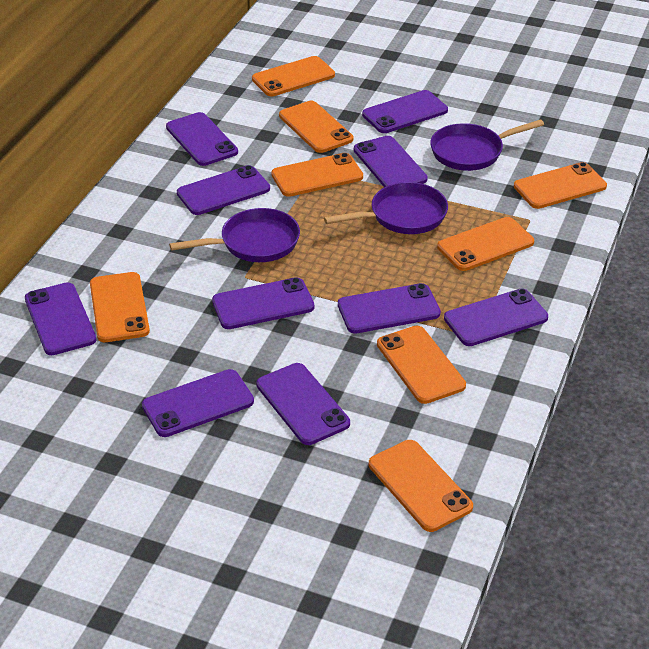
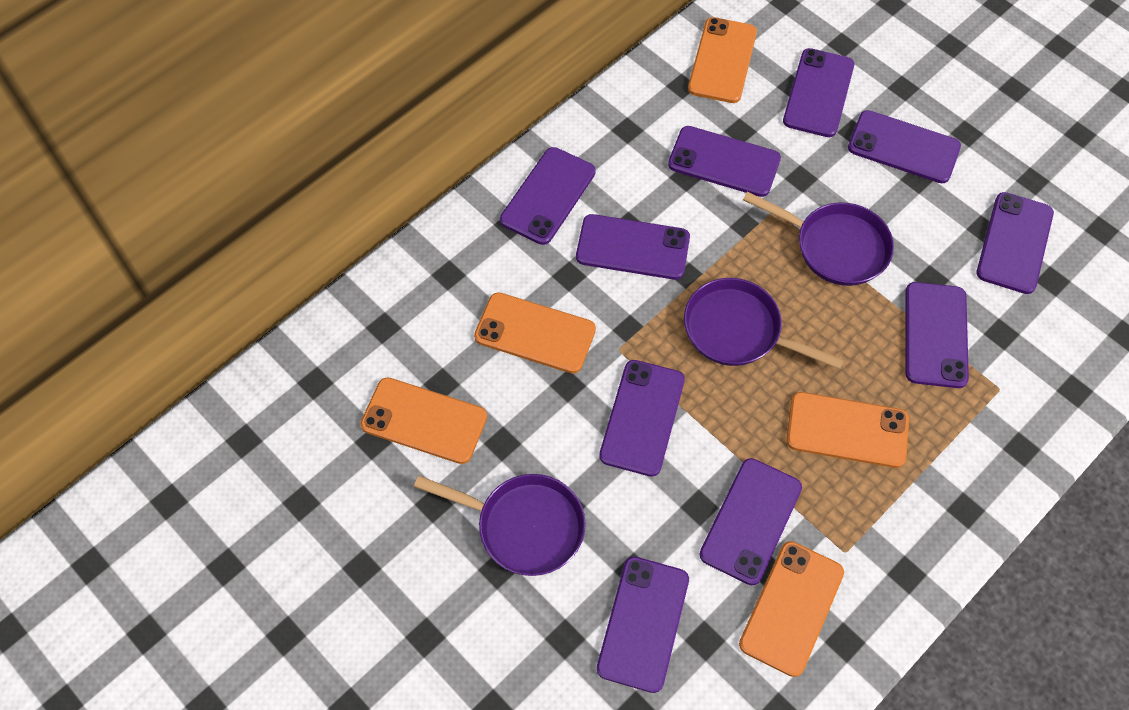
orange phone: 8 -> 5

